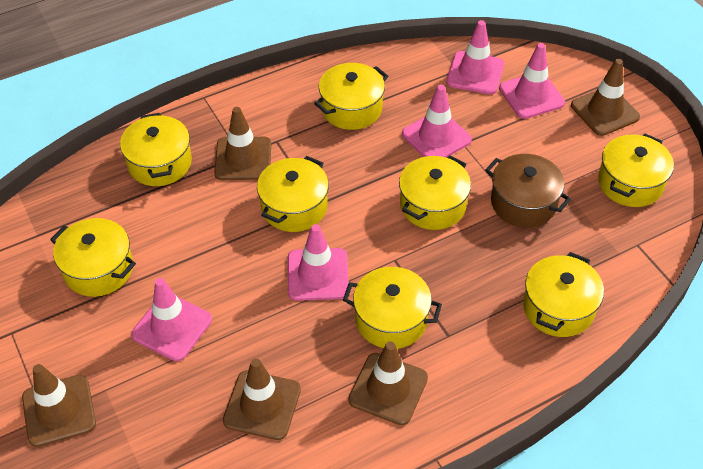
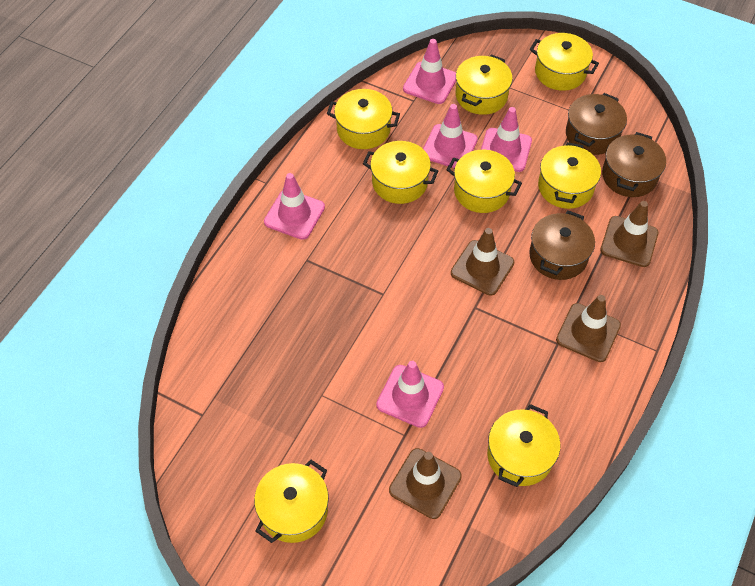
brown pot: 1 -> 3
brown traffic cone: 5 -> 4

